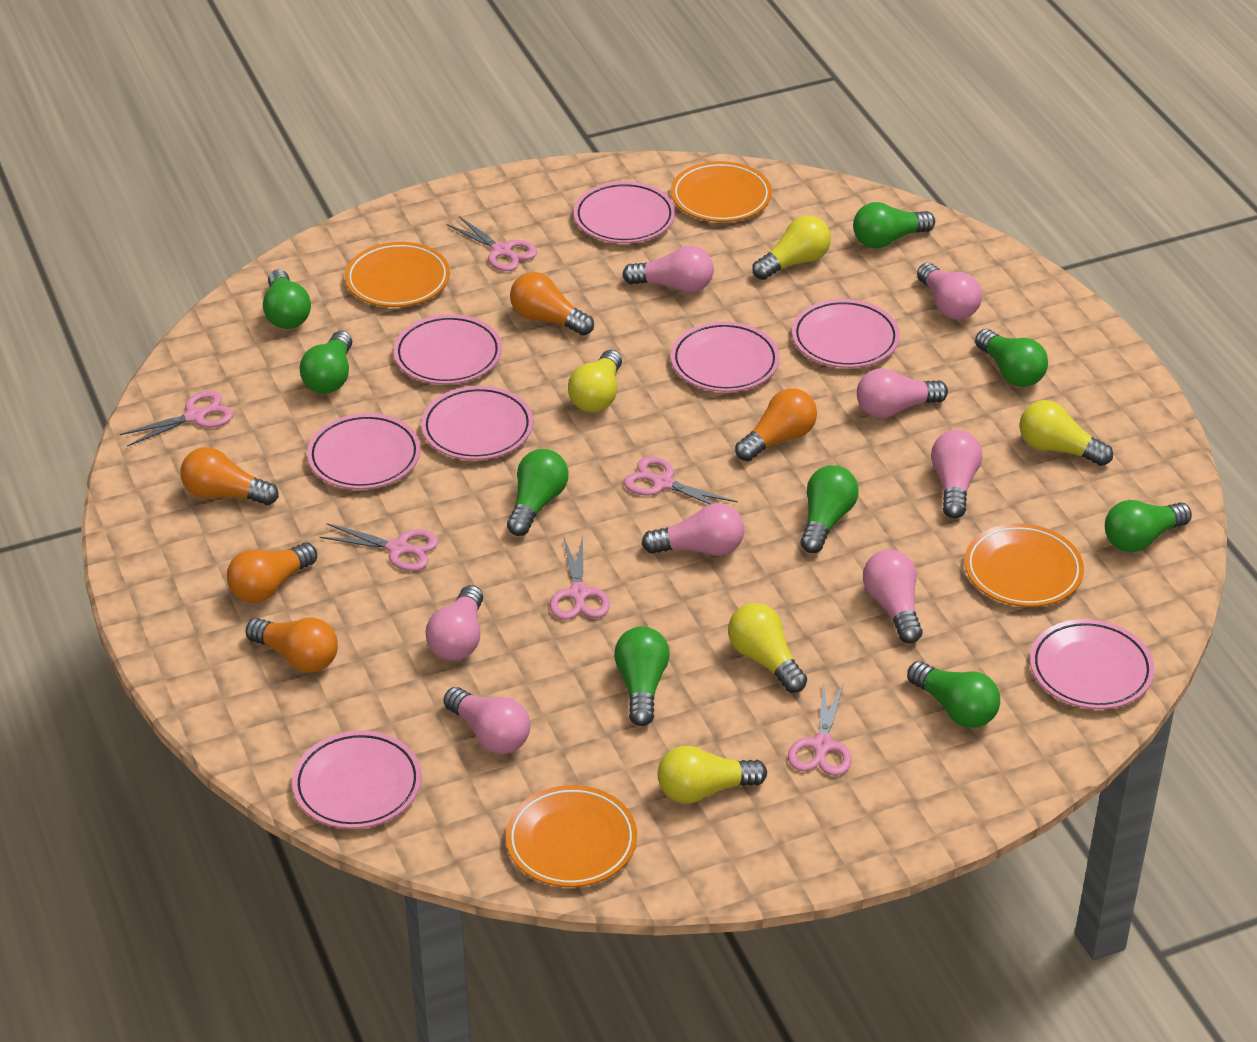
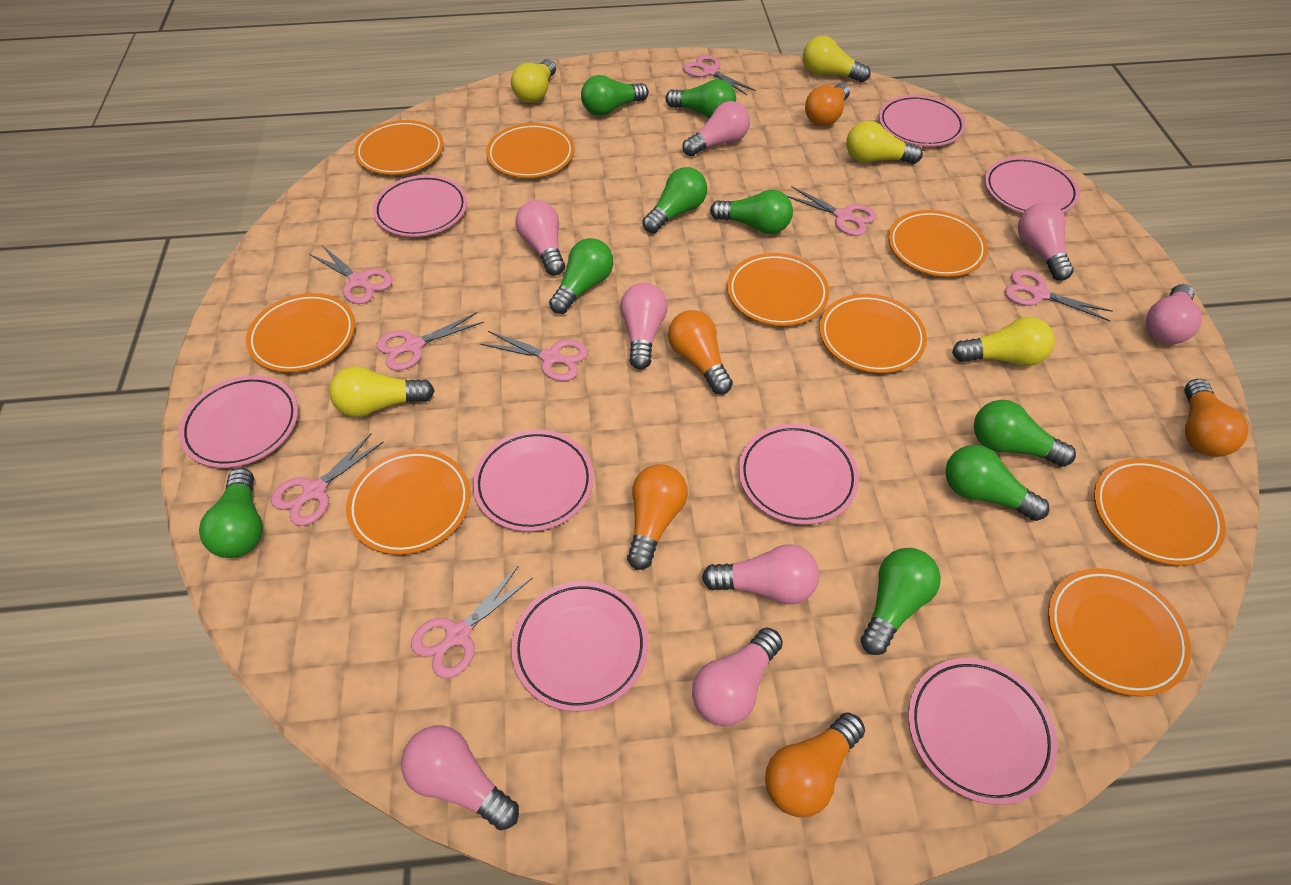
orange plate: 4 -> 9
pink scissors: 6 -> 8

